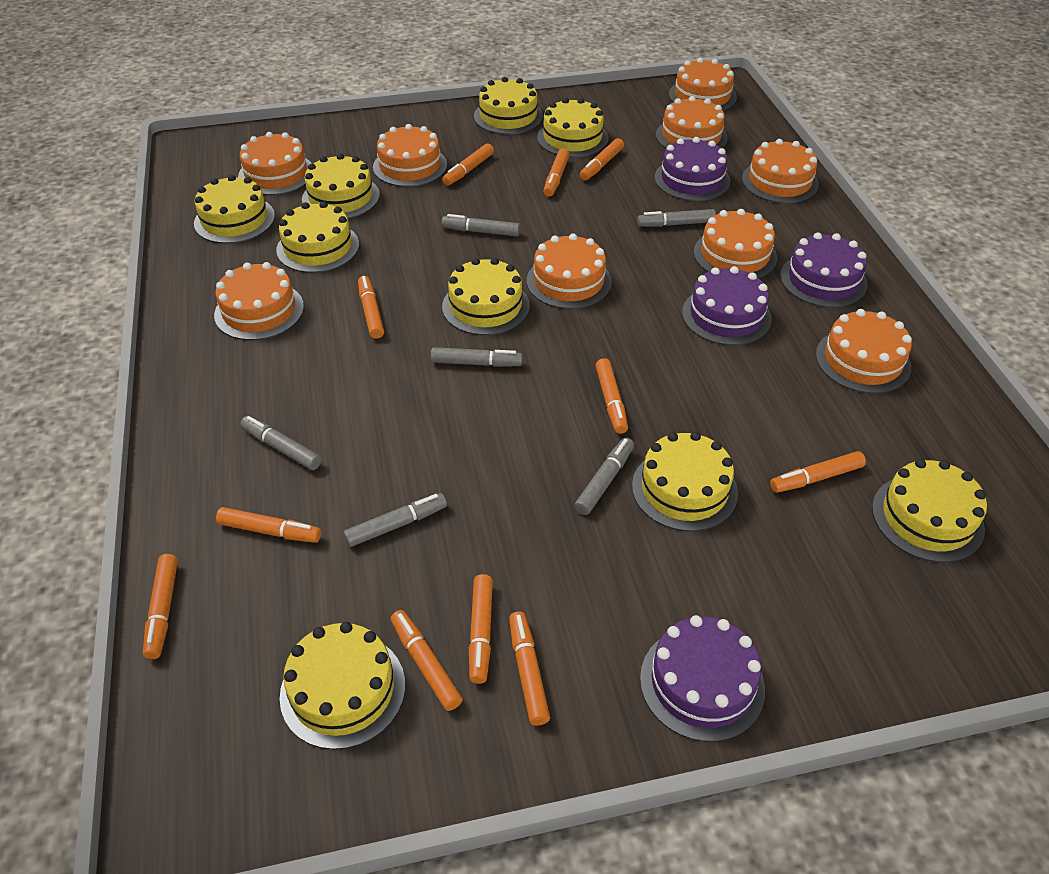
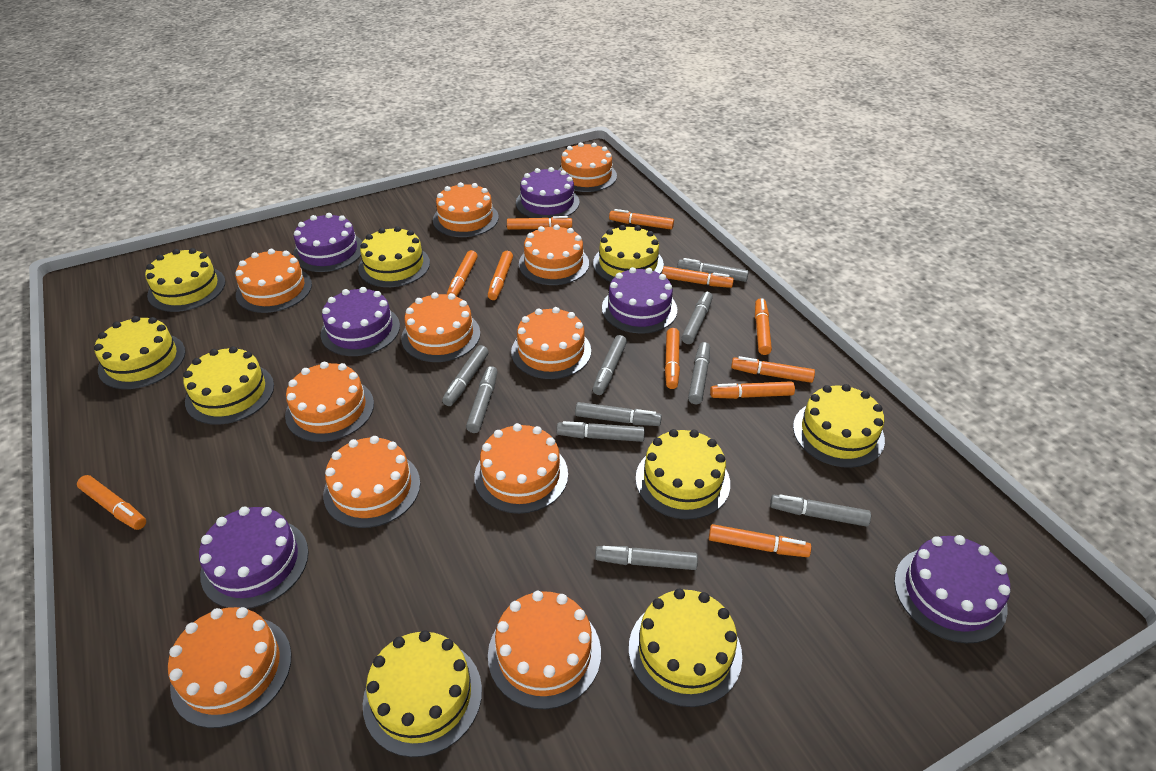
grey marker: 6 -> 10
orange cake: 9 -> 11
purple cake: 4 -> 6

